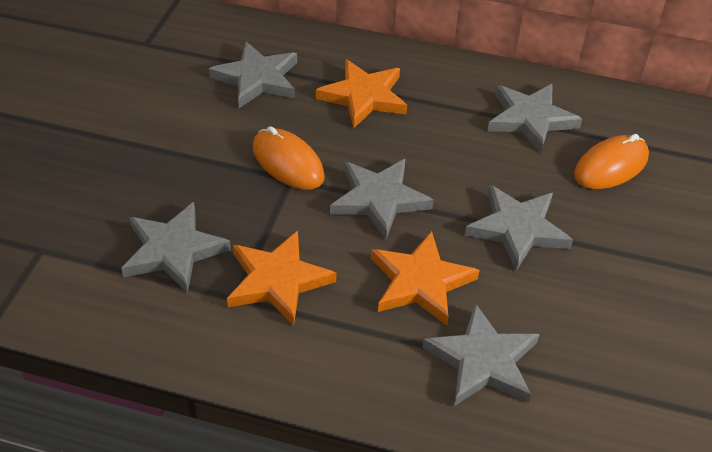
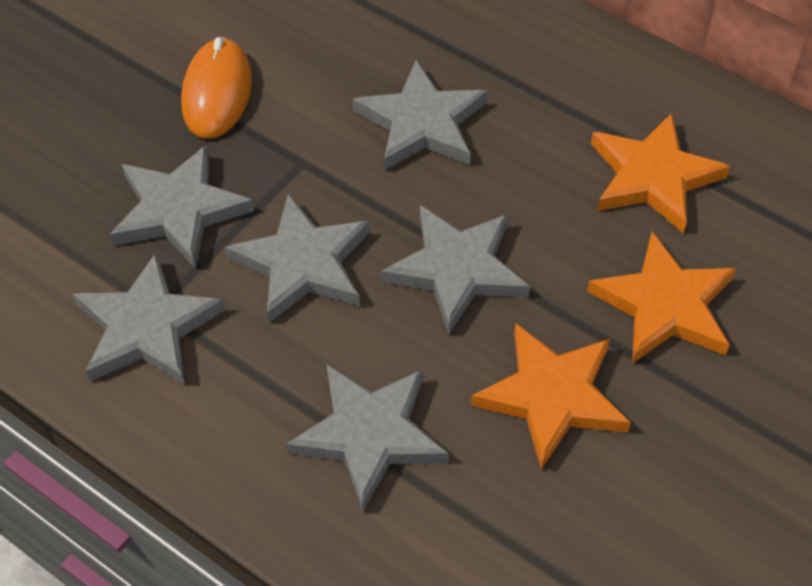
orange mouse: 2 -> 1

